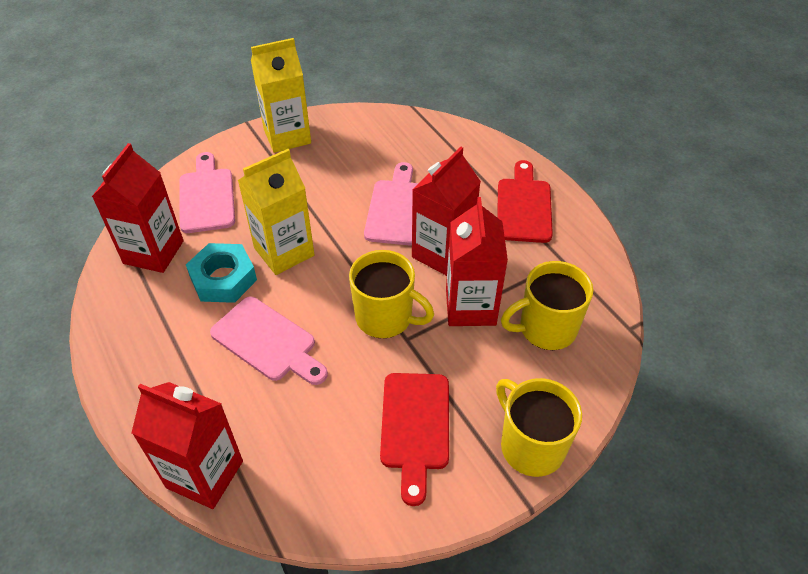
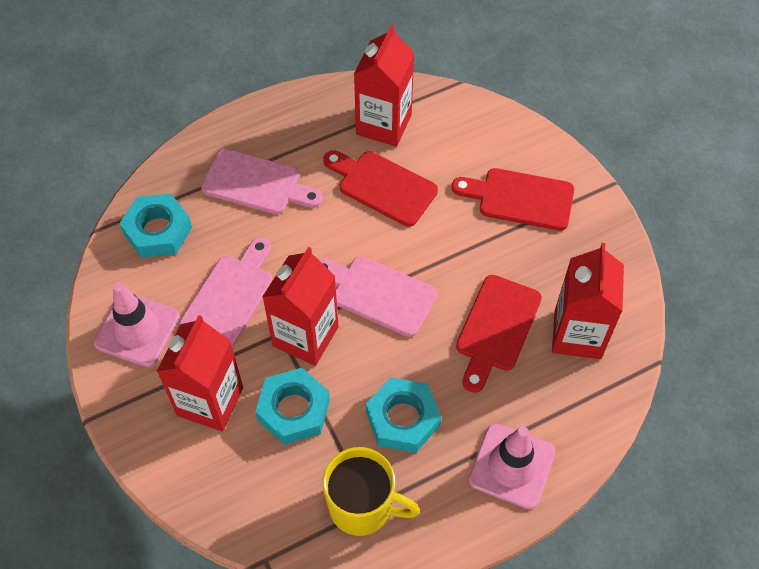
pink traffic cone: 0 -> 2
red cutting board: 2 -> 3
turquoise nut: 1 -> 3
yellow carton: 2 -> 0
yellow mug: 3 -> 1

